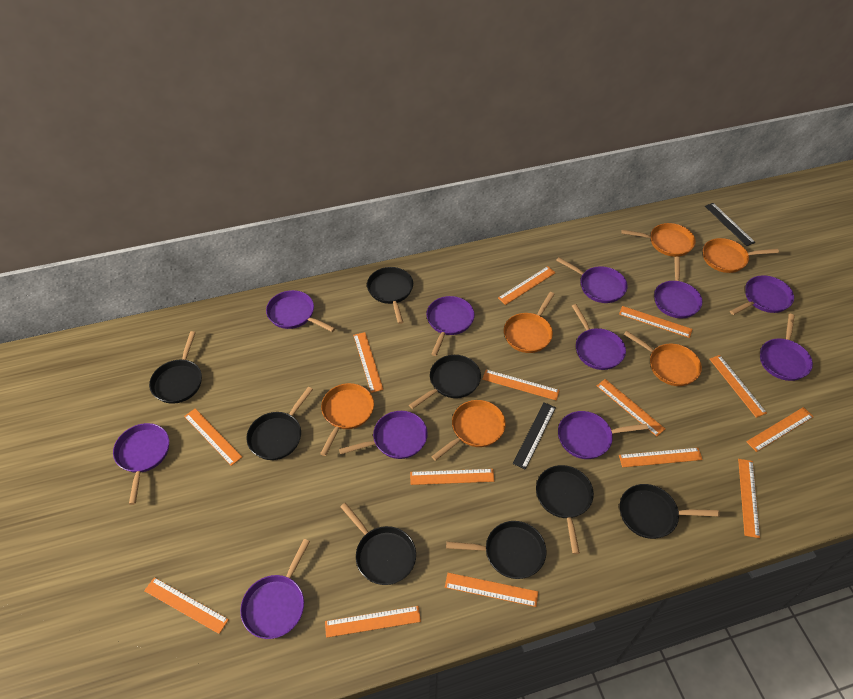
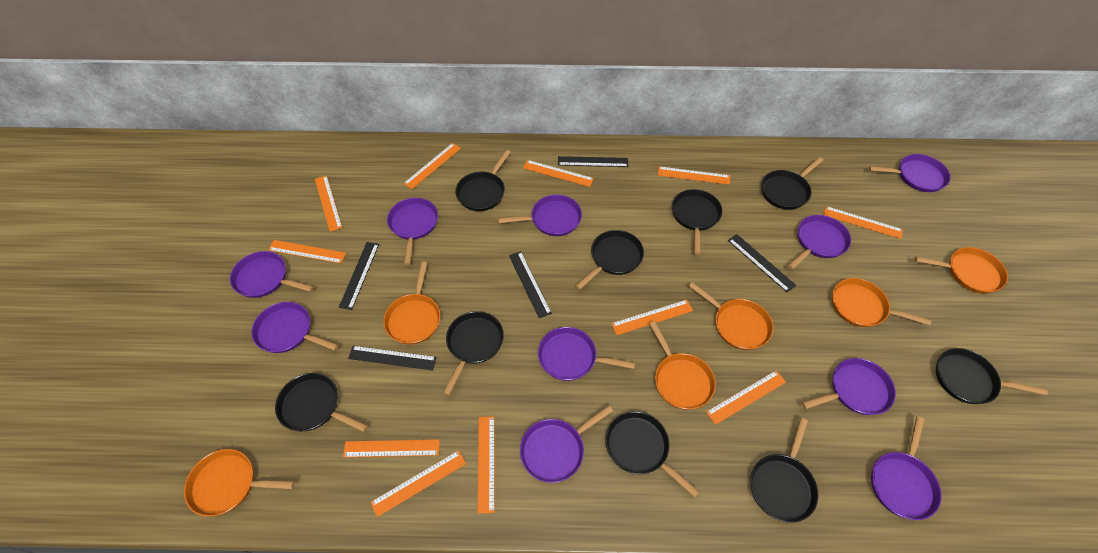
black pan: 8 -> 9
black ruler: 2 -> 5
orange ruler: 14 -> 11
purple pan: 11 -> 10

